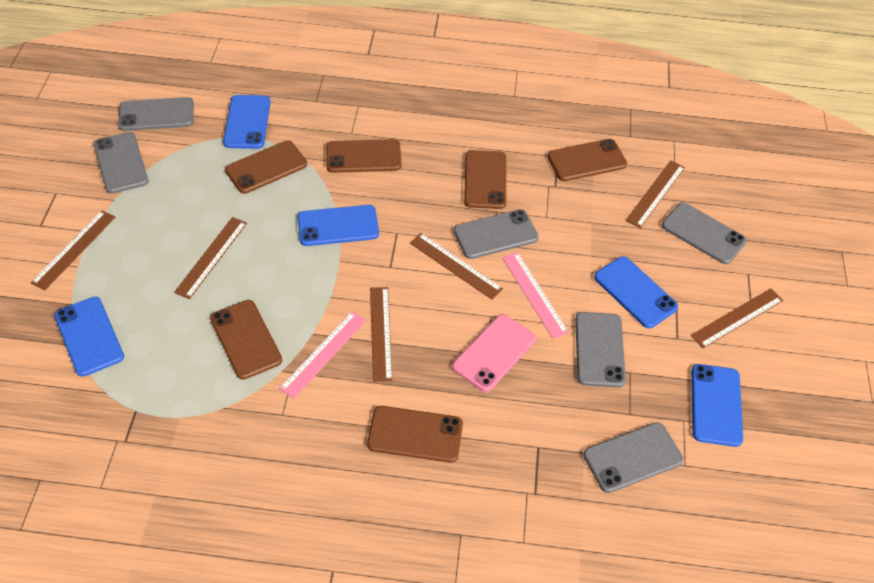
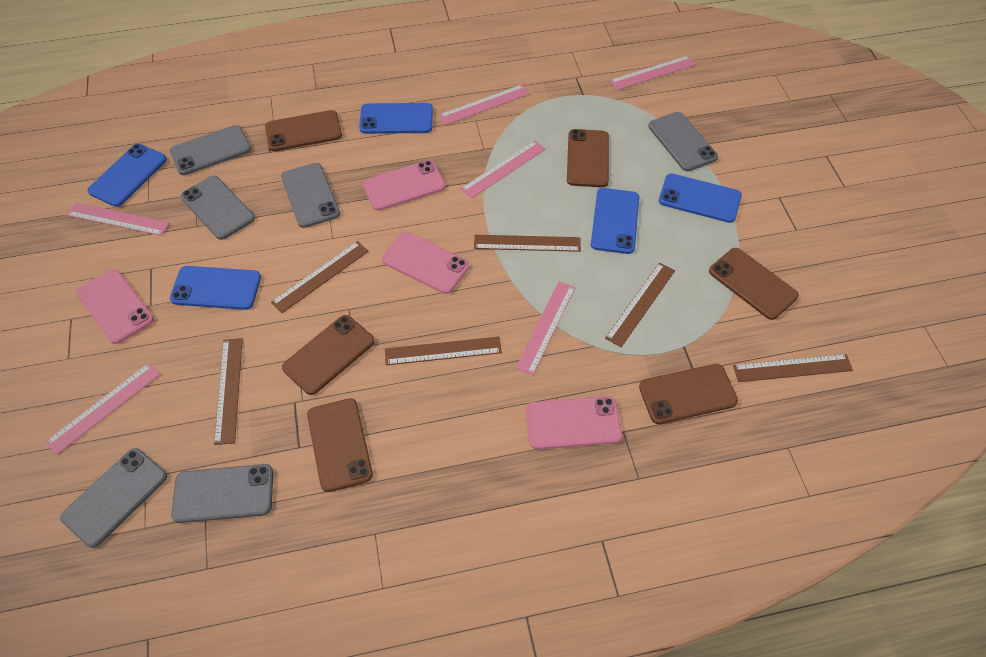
pink phone: 1 -> 4
pink ruler: 2 -> 6

